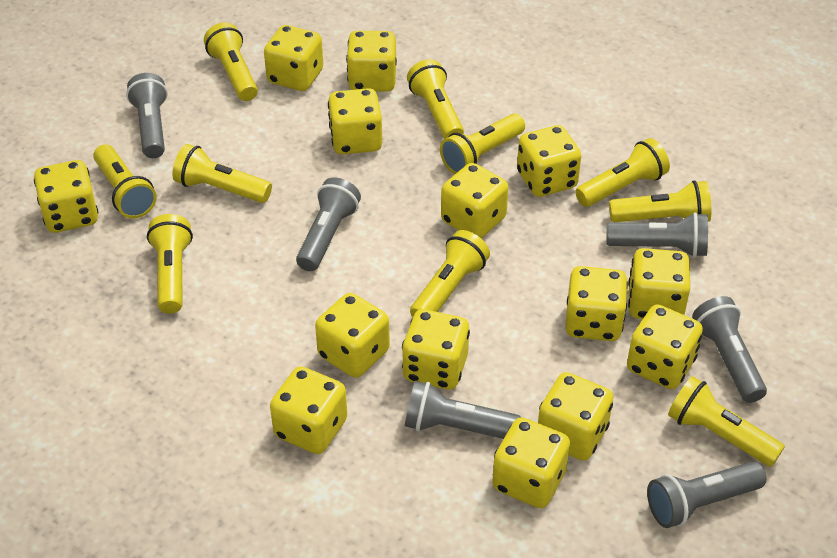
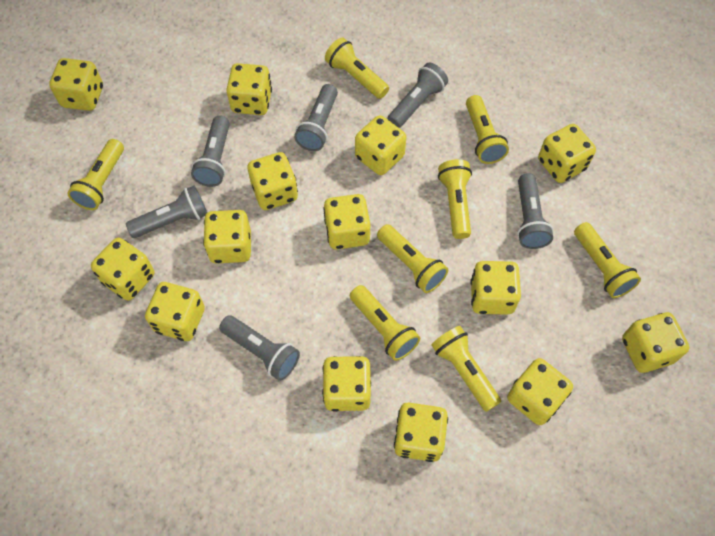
yellow flashlight: 10 -> 8

